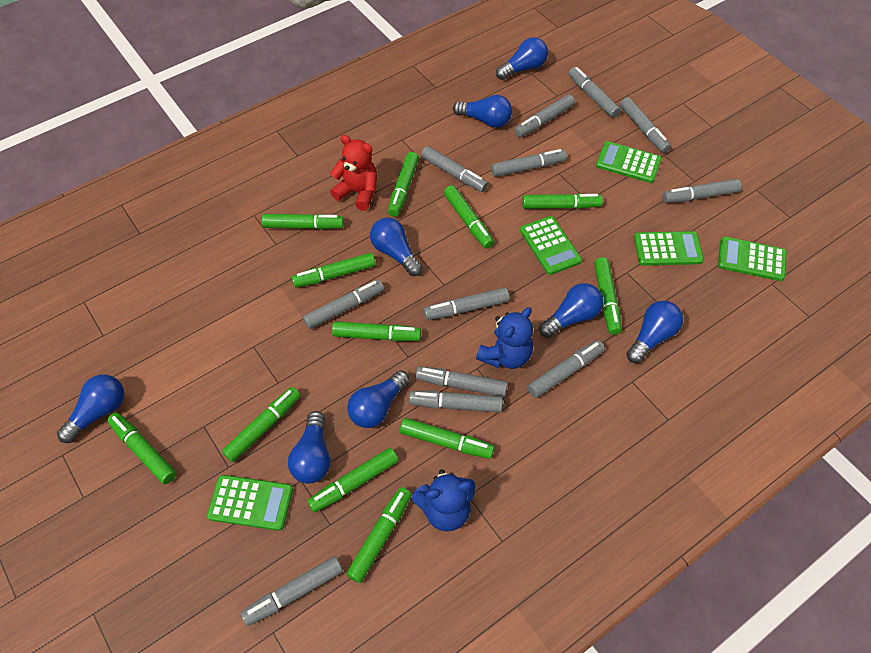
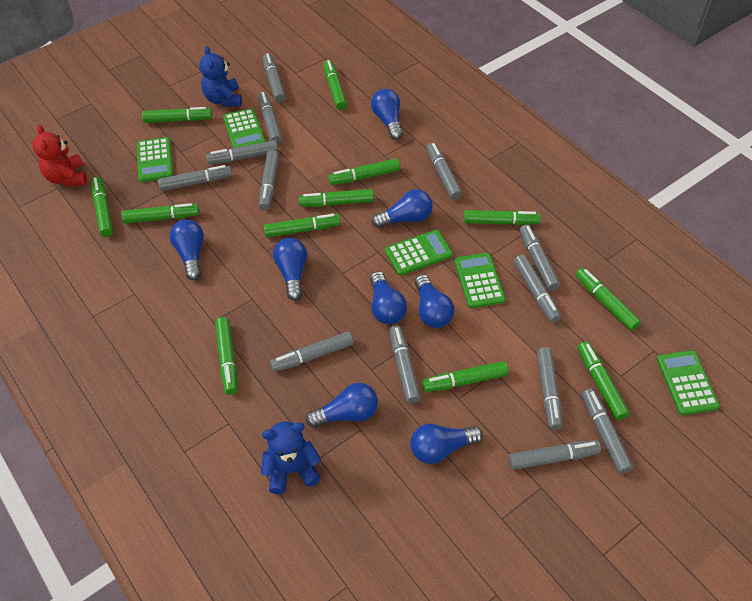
grey marker: 12 -> 13

